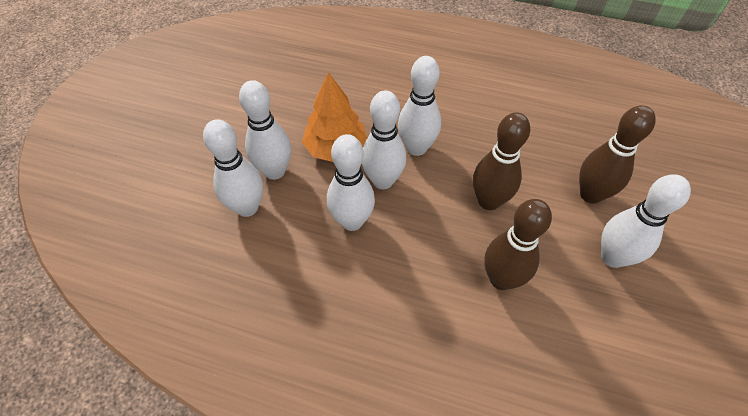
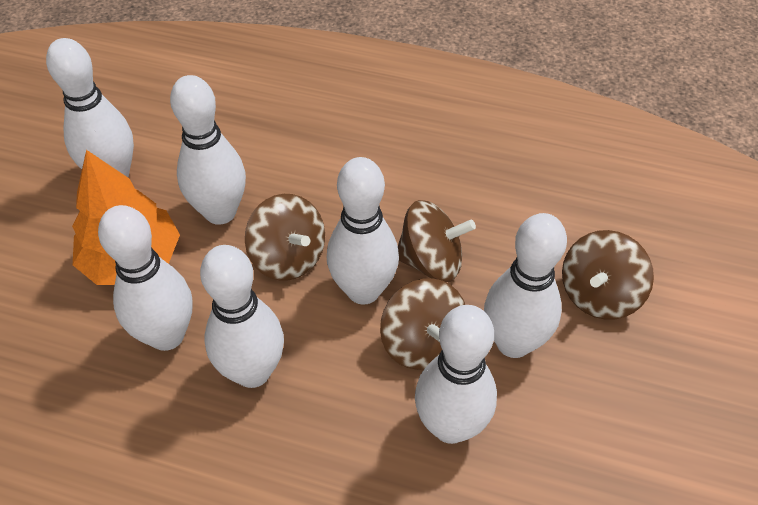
brown bowling pin: 3 -> 0
brown spinning top: 0 -> 4
white bowling pin: 6 -> 7

